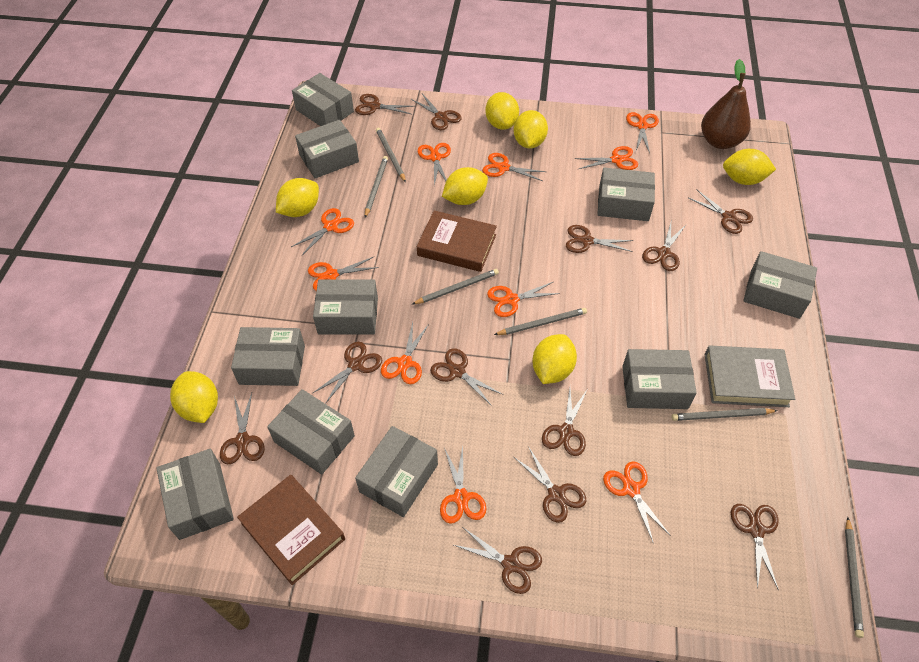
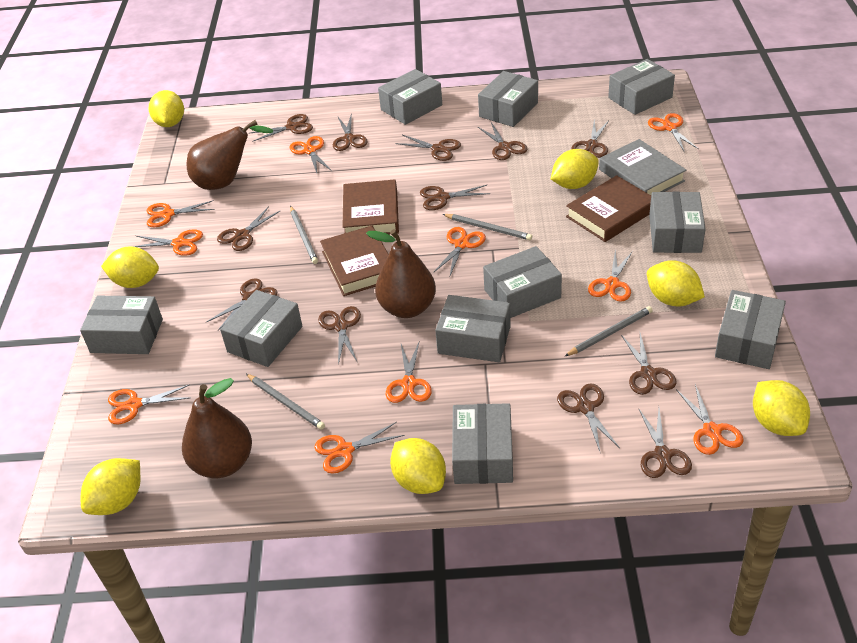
brown book: 2 -> 3
brown pear: 1 -> 3
grey pencil: 6 -> 4

